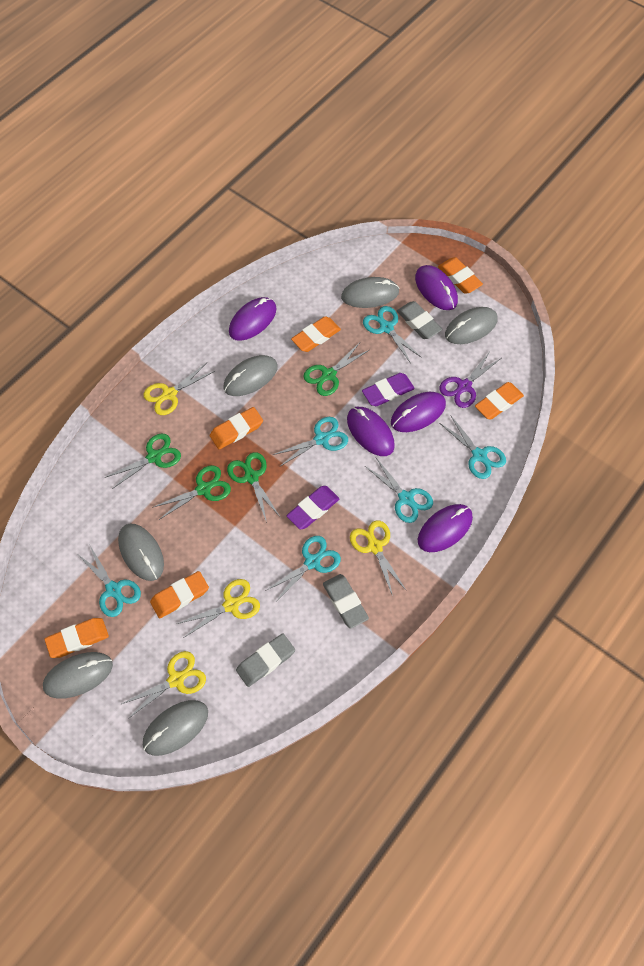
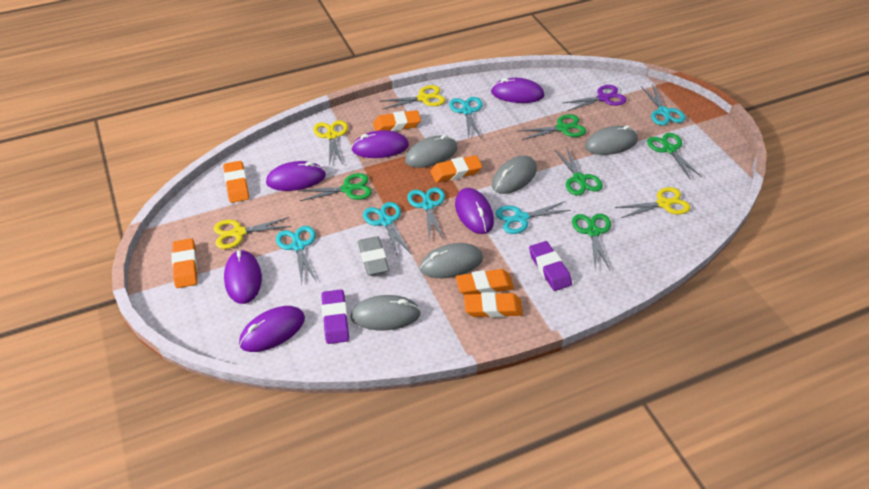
green scissors: 4 -> 5
grey eraser: 3 -> 1
grey mouse: 6 -> 5
purple mouse: 5 -> 6

